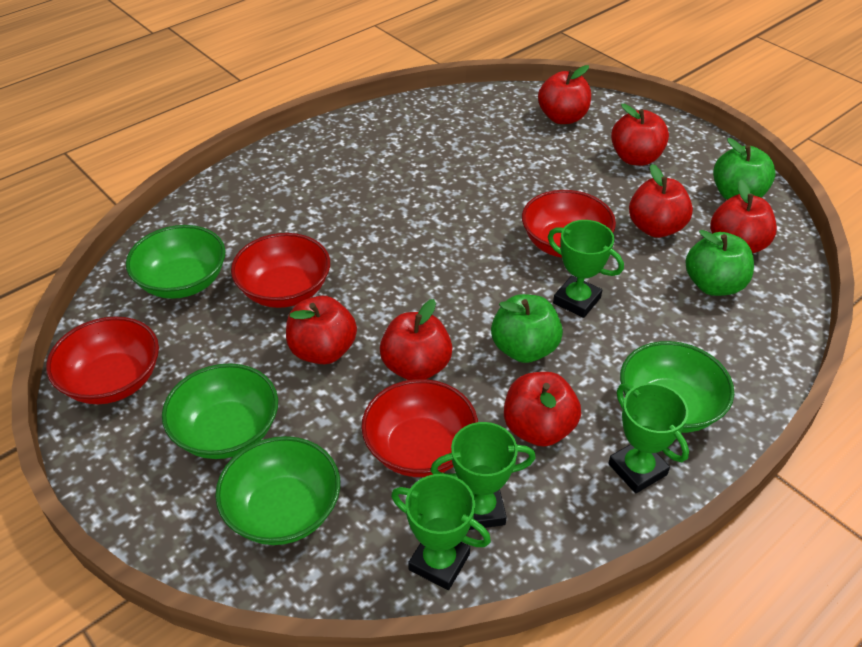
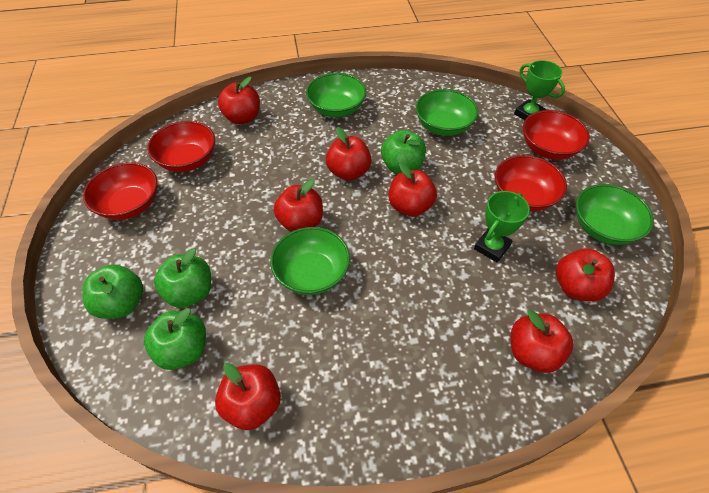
green apple: 3 -> 4
green trophy: 4 -> 2

